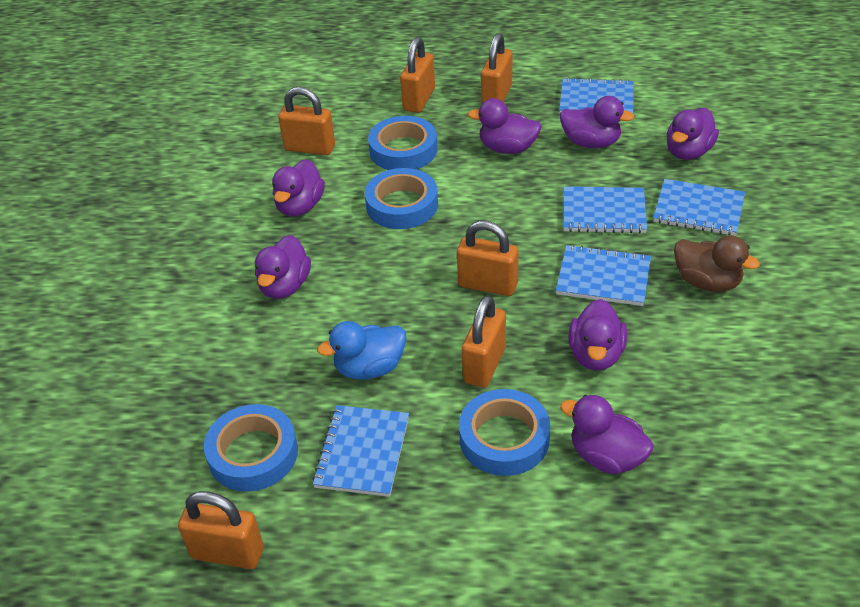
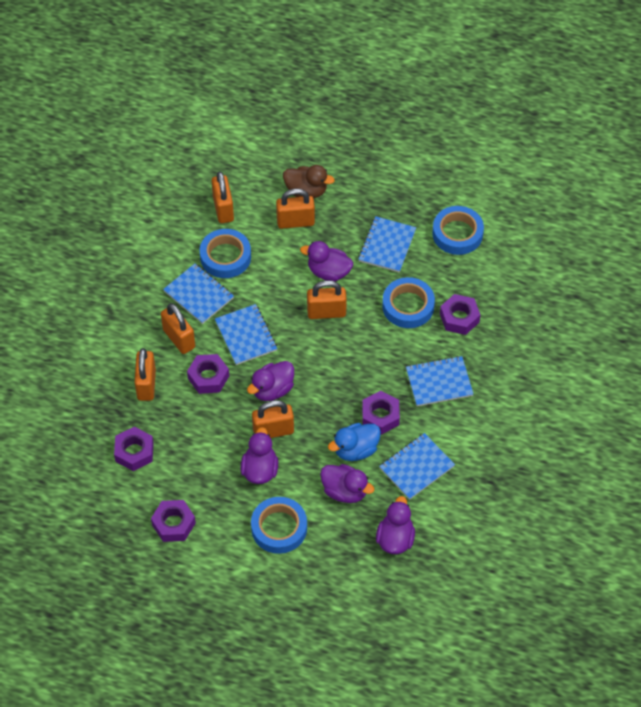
purple duck: 7 -> 5
purple nut: 0 -> 5

